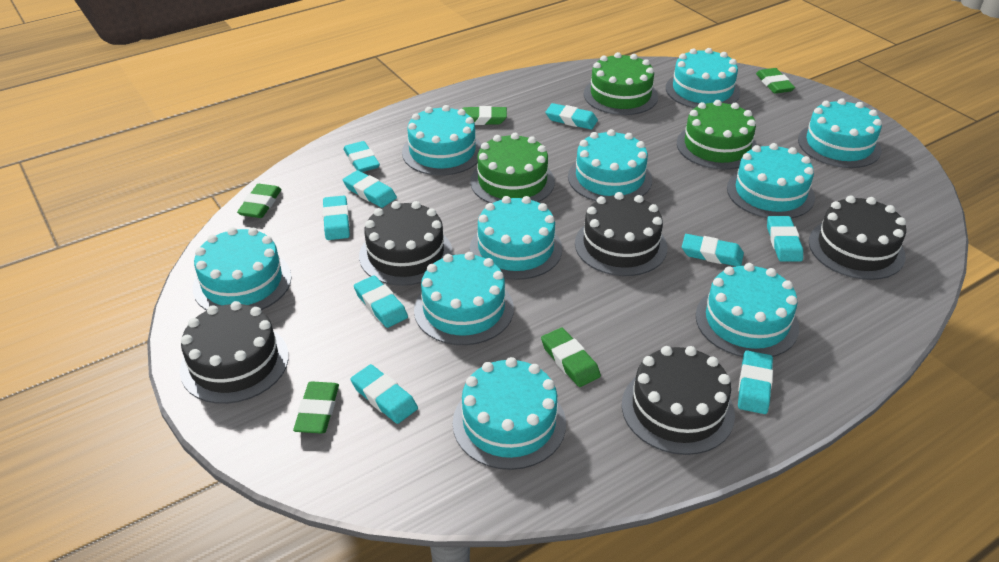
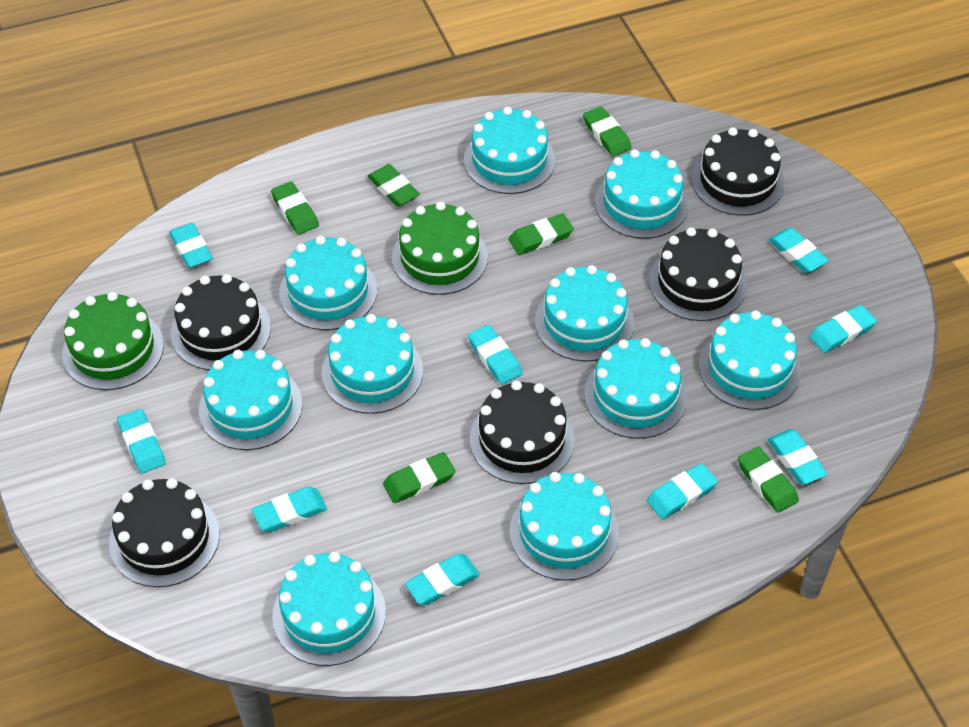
green cake: 3 -> 2
green eraser: 5 -> 6

